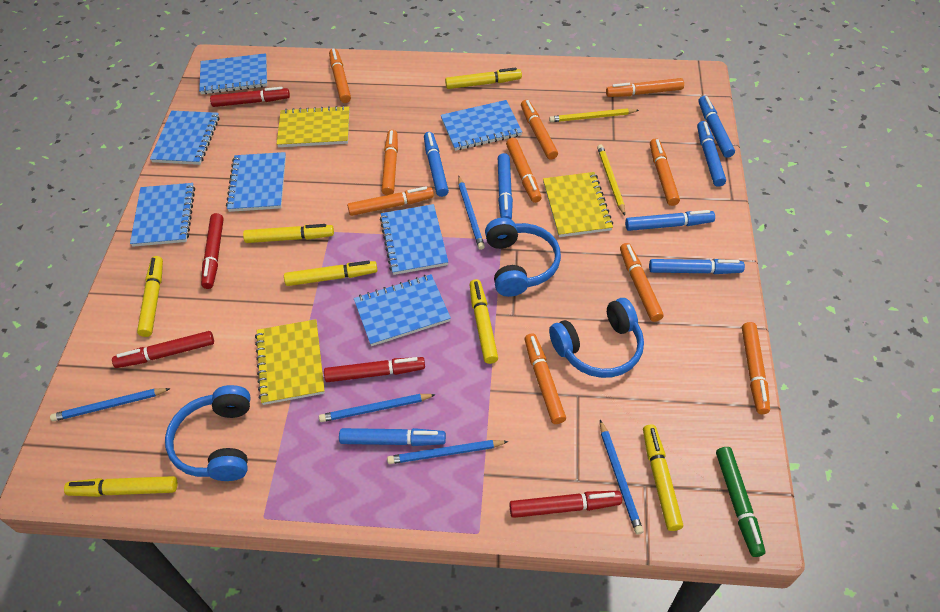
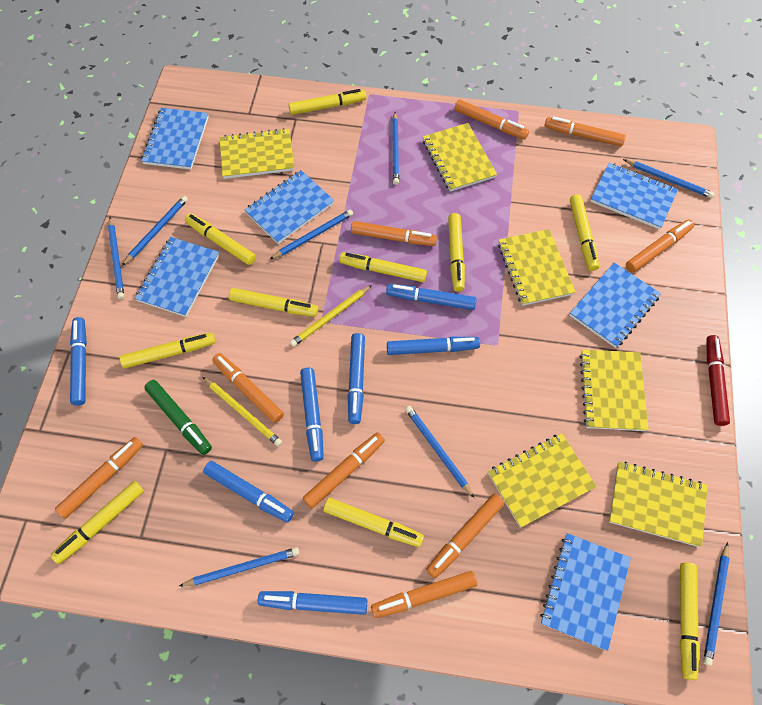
blue headphones: 3 -> 0
blue notebook: 7 -> 6
blue pencil: 5 -> 8
orange marker: 10 -> 9
red marker: 5 -> 1
yellow marker: 7 -> 10
yellow notebook: 3 -> 6

